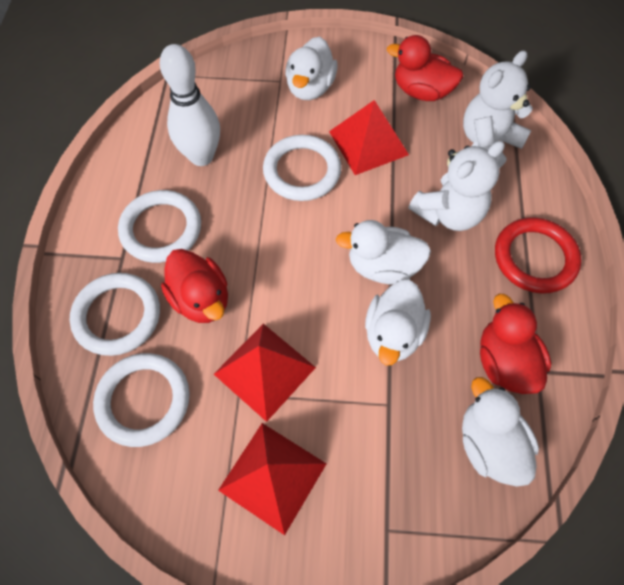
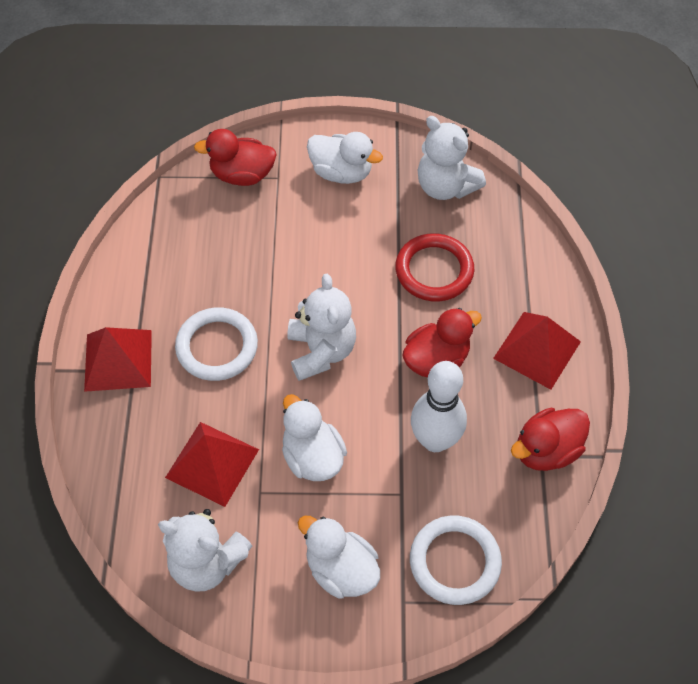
white duck: 4 -> 3
white ring: 4 -> 2
white teddy bear: 2 -> 3

